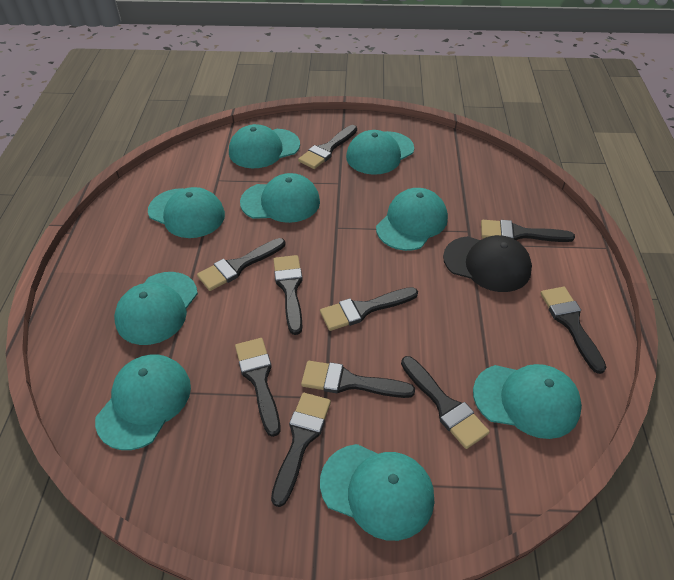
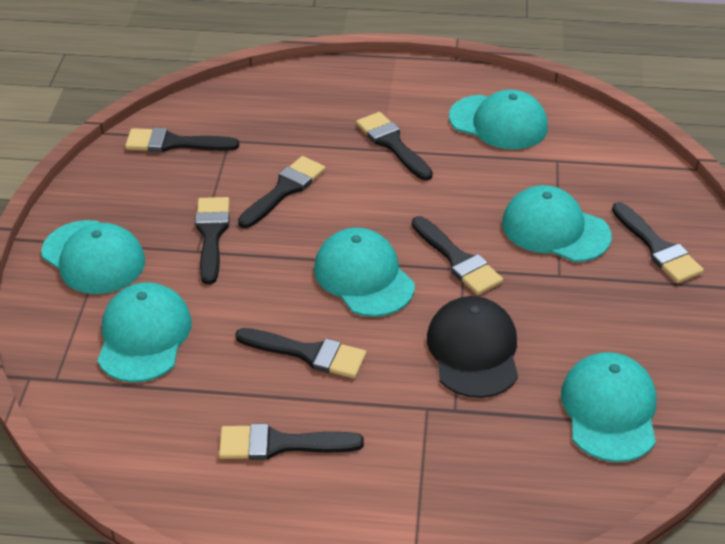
black brush: 10 -> 8
turquoise cap: 9 -> 6

